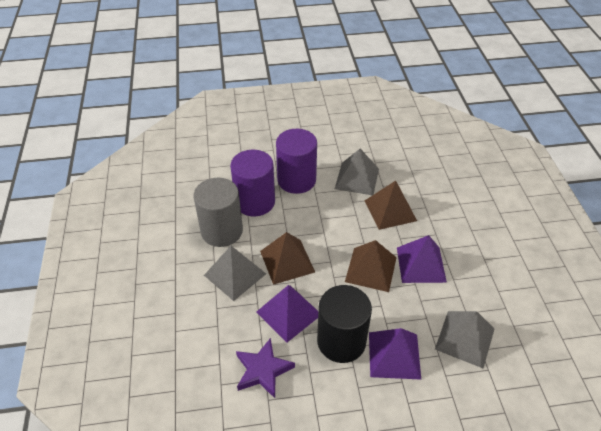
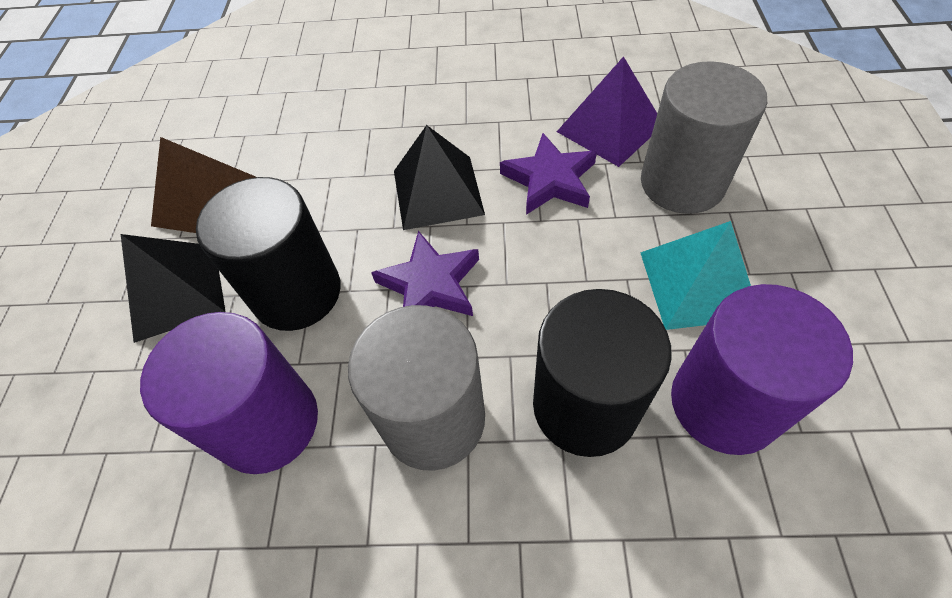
black cylinder: 1 -> 2
black pyramid: 0 -> 2
brown pyramid: 3 -> 1
grey cylinder: 1 -> 2
grey pyramid: 3 -> 0
purple pyramid: 3 -> 1
purple star: 1 -> 2
turquoise pyramid: 0 -> 1

